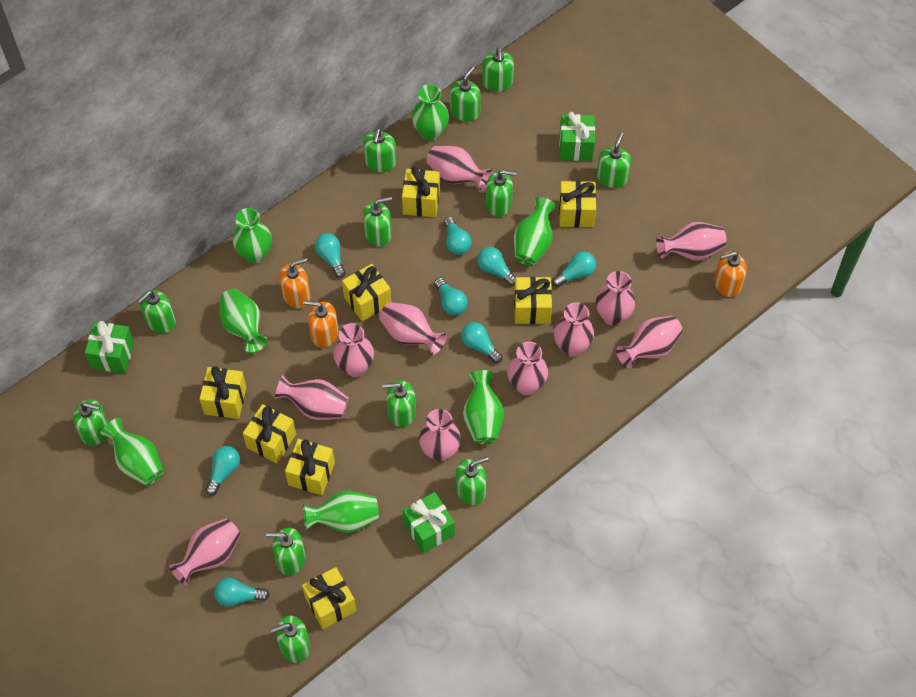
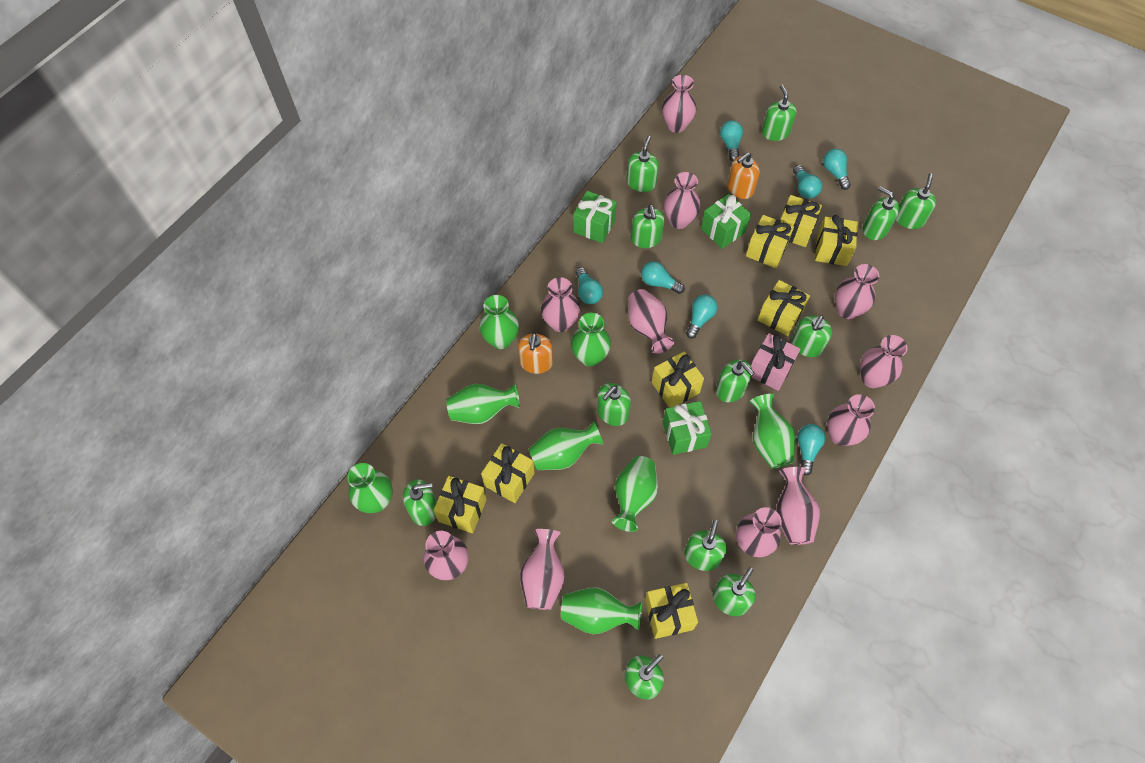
green vase: 7 -> 8
orange soap dispenser: 3 -> 2
pink gift: 0 -> 1
turquoise light bulb: 8 -> 7

